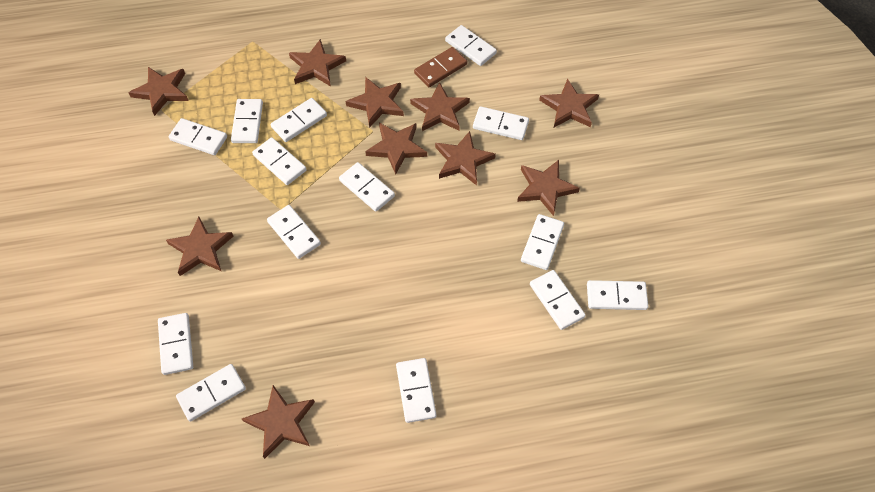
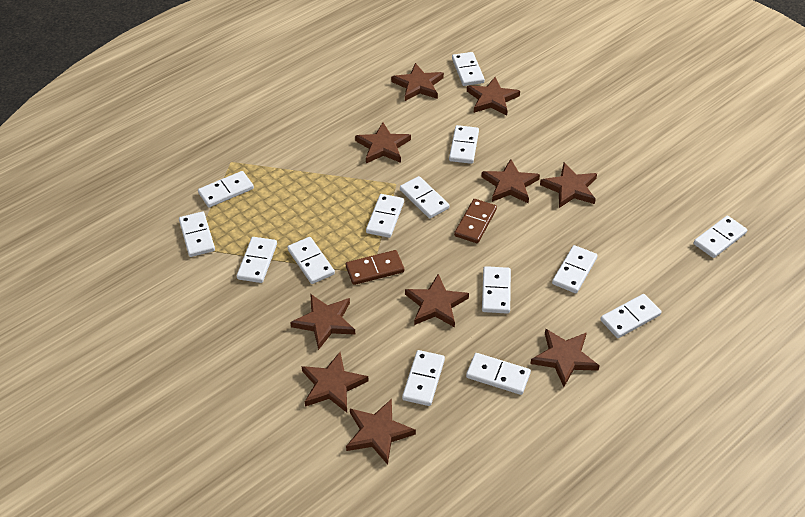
brown domino: 1 -> 2

